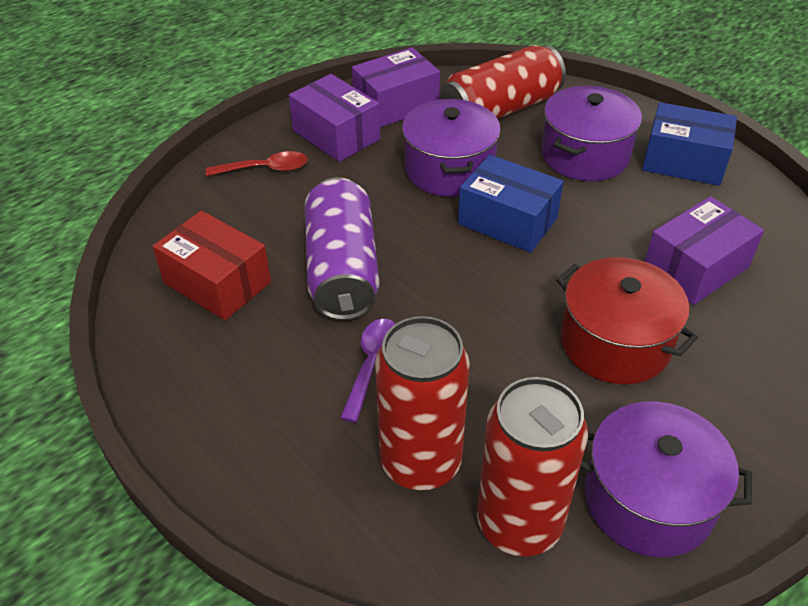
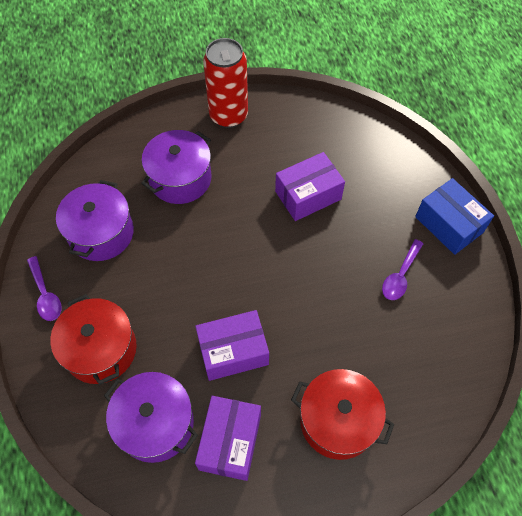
blue box: 2 -> 1
purple can: 1 -> 0
purple spoon: 1 -> 2
red box: 1 -> 0
red can: 3 -> 1
red pot: 1 -> 2
red spoon: 1 -> 0

